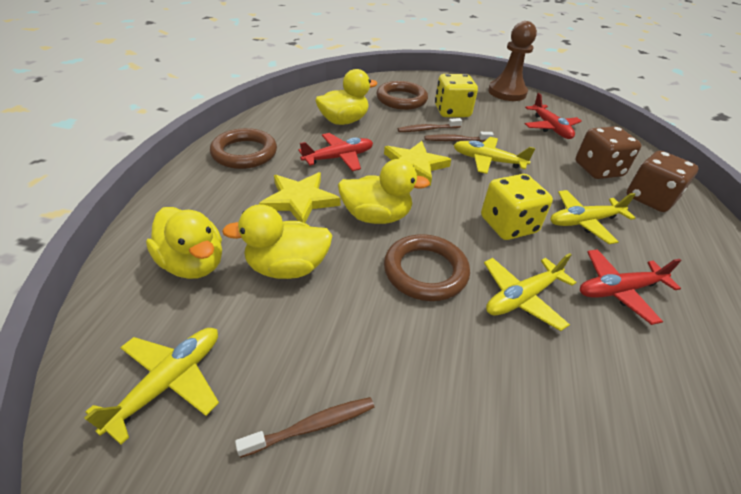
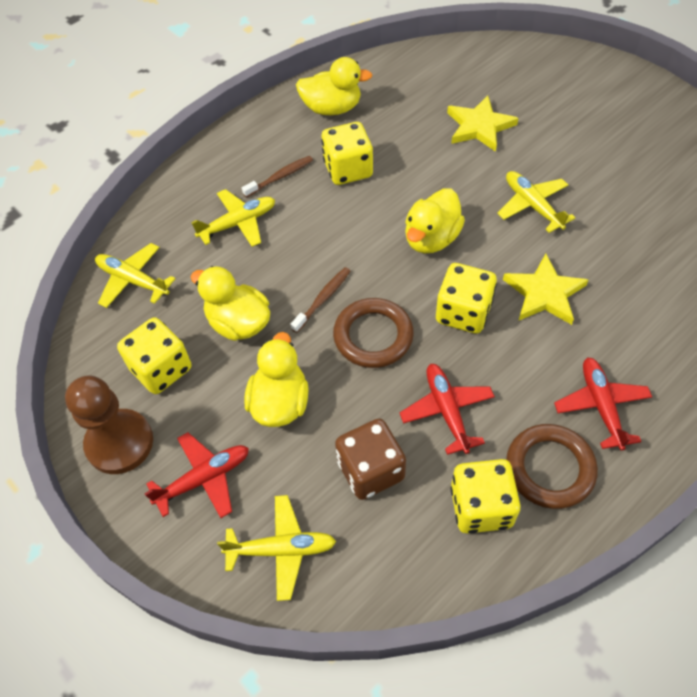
brown dice: 2 -> 1
brown ring: 3 -> 2
brown toothbrush: 3 -> 2
yellow dice: 2 -> 4

